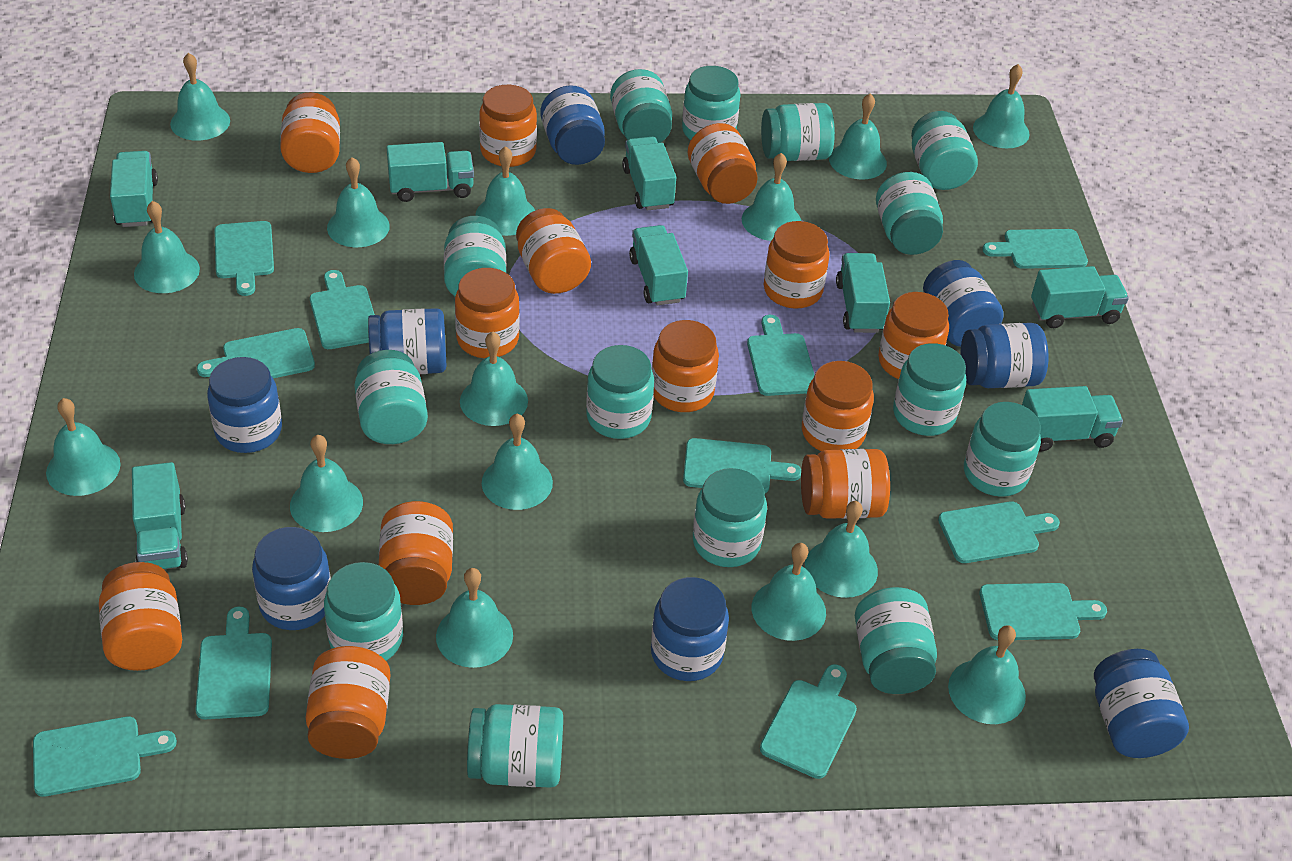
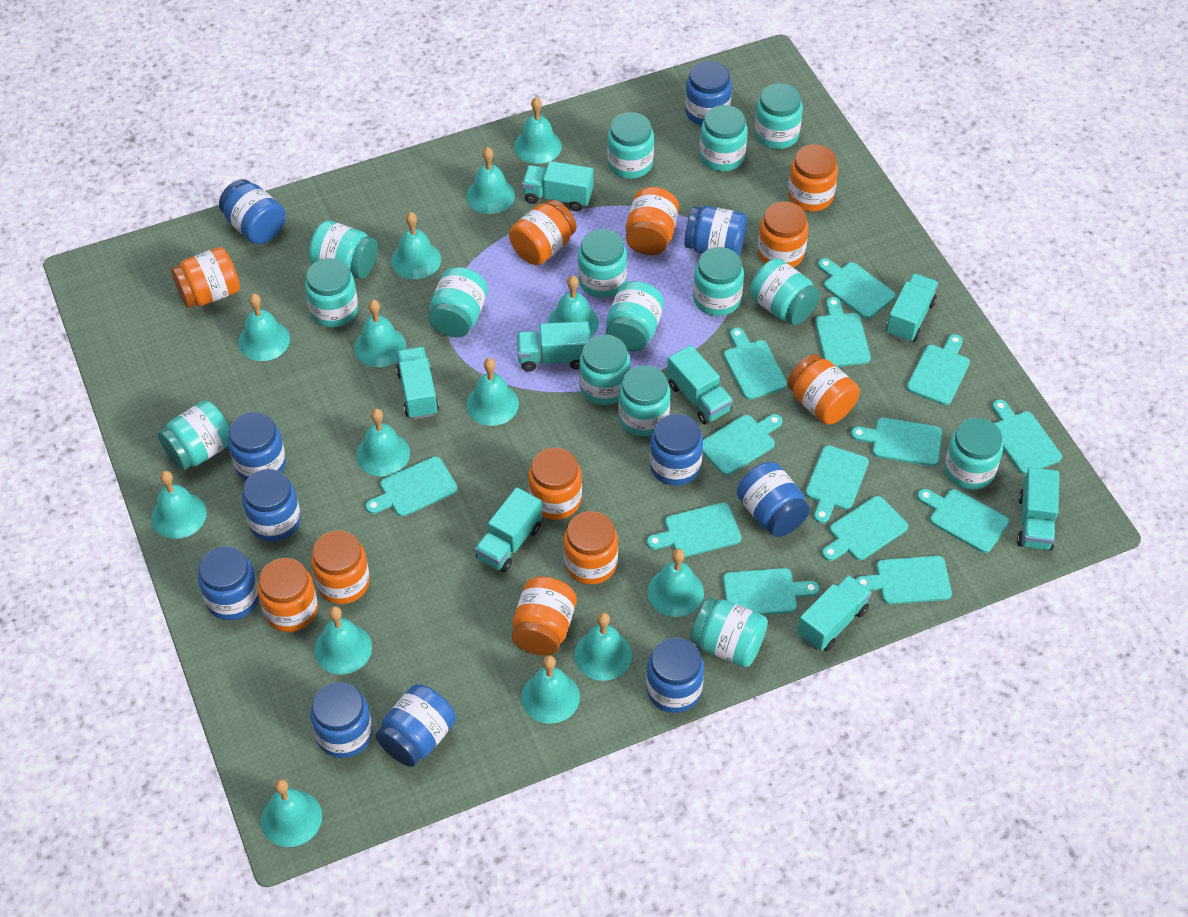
blue jar: 8 -> 11
orange jar: 13 -> 11
turquoise bell: 15 -> 14
turquoise cutting board: 11 -> 14
turquoise jar: 14 -> 15

